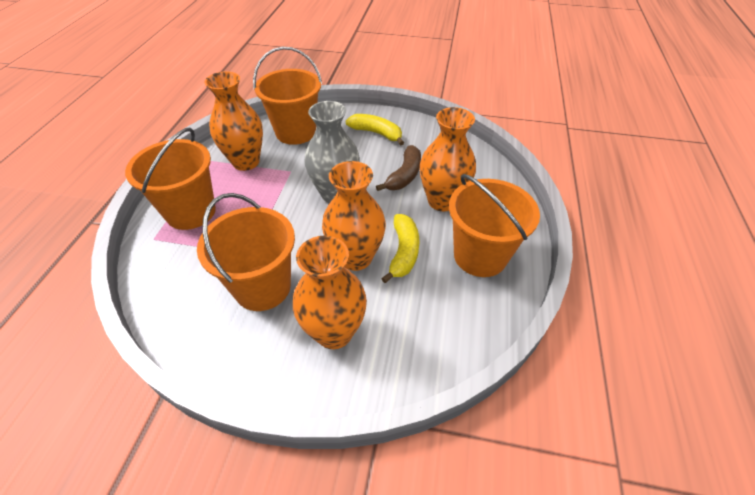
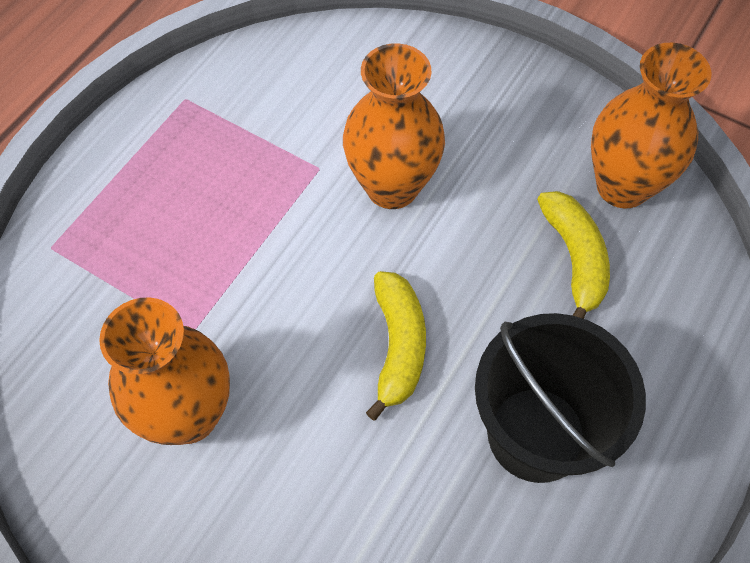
black bucket: 0 -> 1
brown banana: 1 -> 0
grey vase: 1 -> 0
orange bucket: 4 -> 0
orange vase: 4 -> 3

